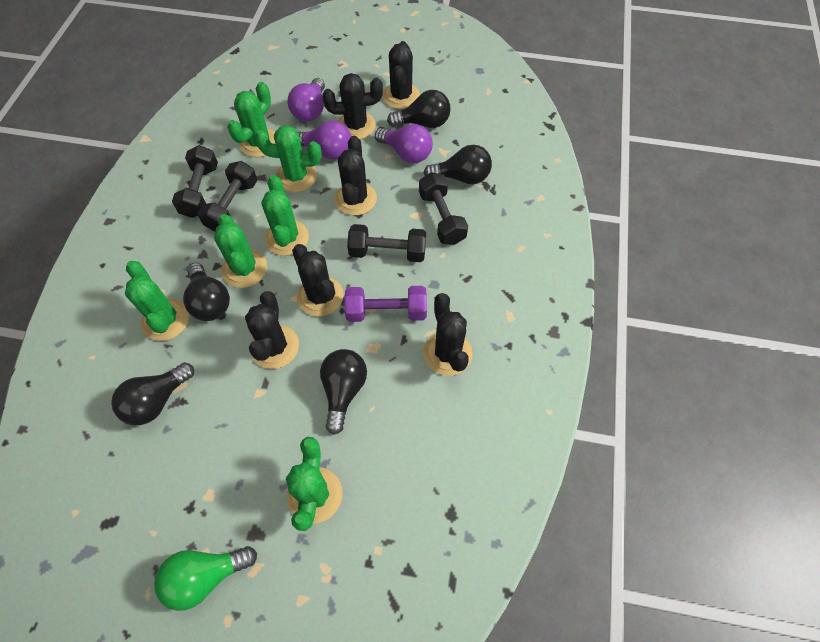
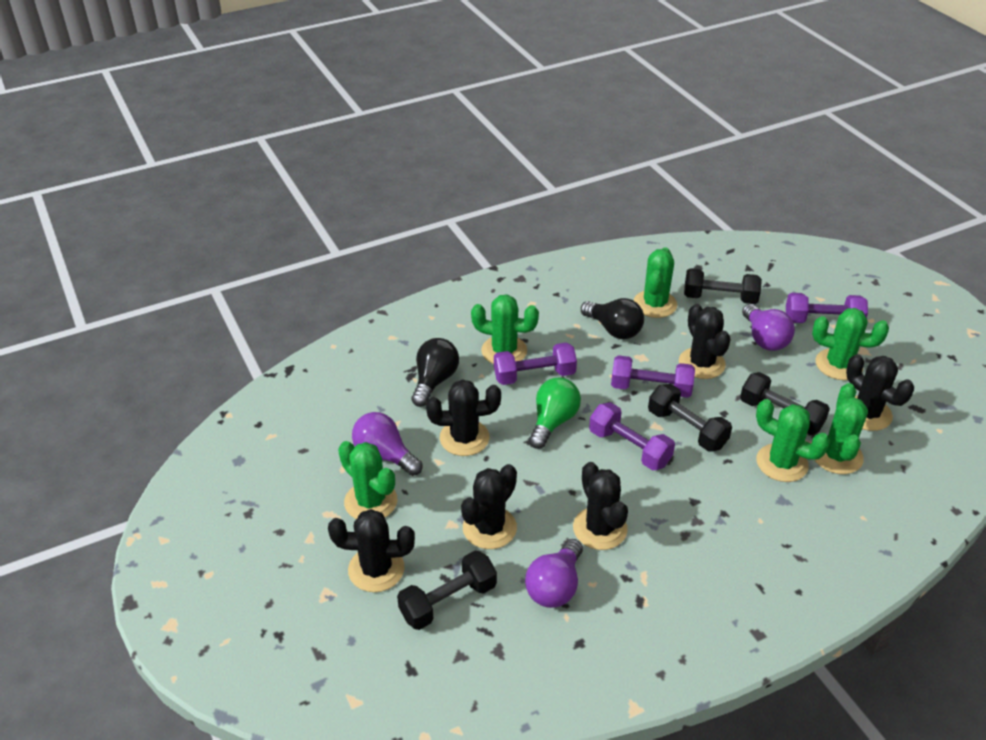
black light bulb: 5 -> 2
purple dumbbell: 1 -> 4

